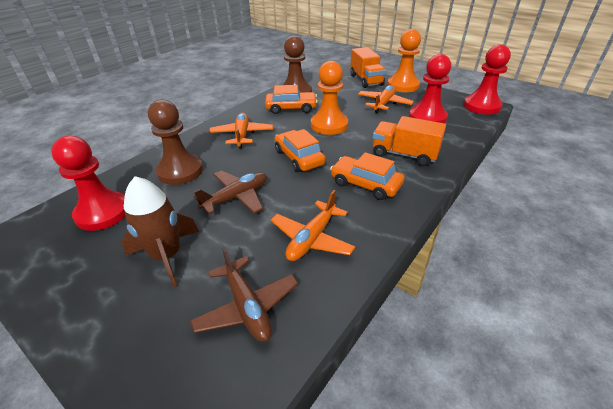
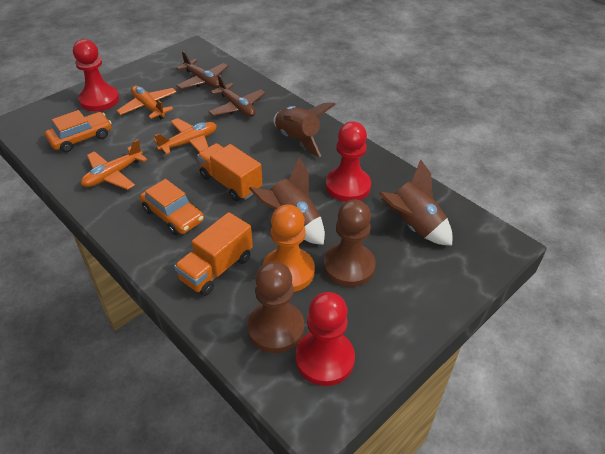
brown rocket: 1 -> 3
orange car: 3 -> 2
orange pawn: 2 -> 1

